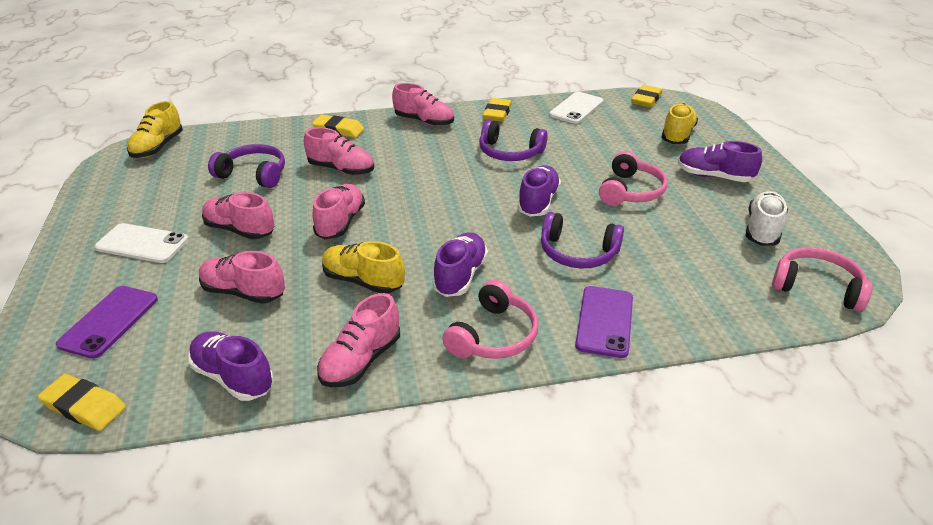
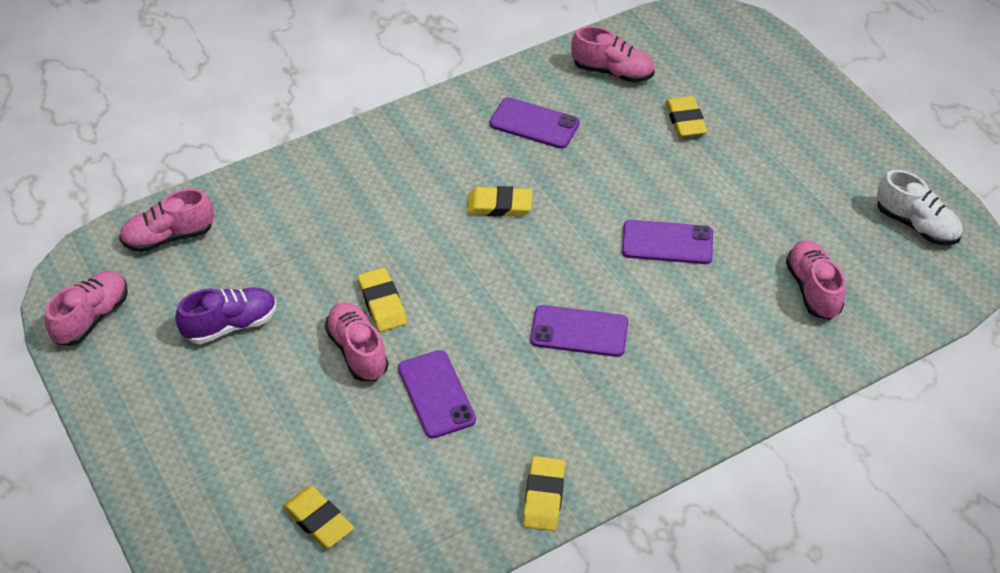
pink headphones: 3 -> 0
pink shoe: 6 -> 5
purple headphones: 3 -> 0
purple phone: 2 -> 4
purple shoe: 4 -> 1
white phone: 2 -> 0
yellow eraser: 4 -> 5
yellow shoe: 3 -> 0

